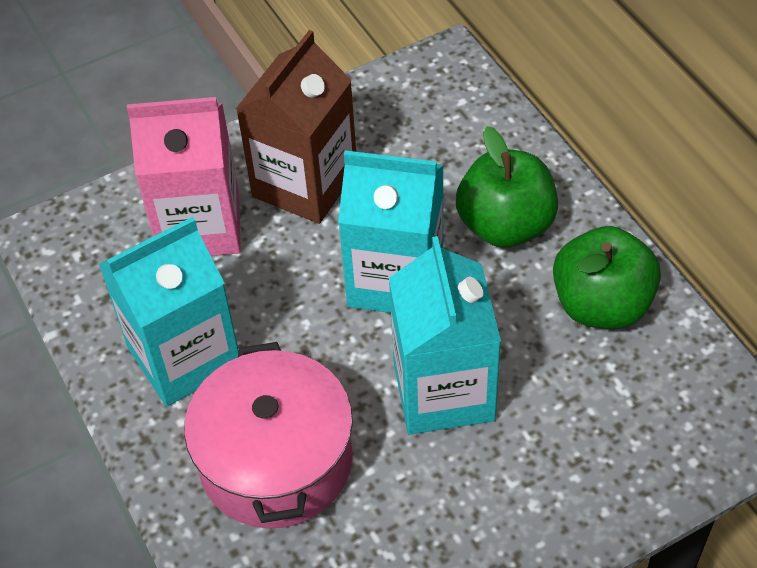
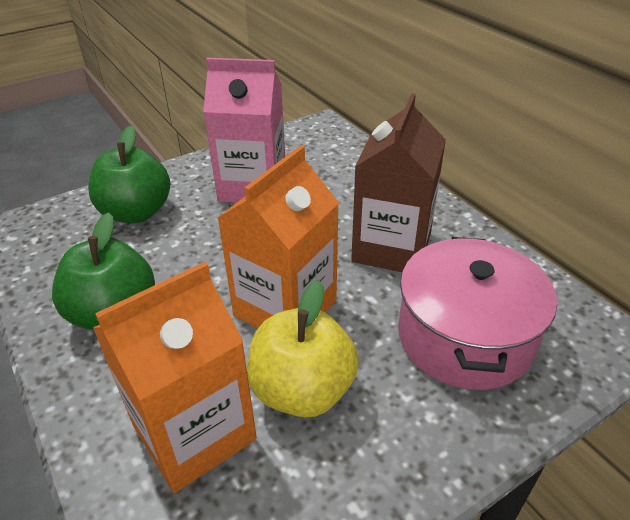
orange carton: 0 -> 2
turquoise carton: 3 -> 0
yellow apple: 0 -> 1

